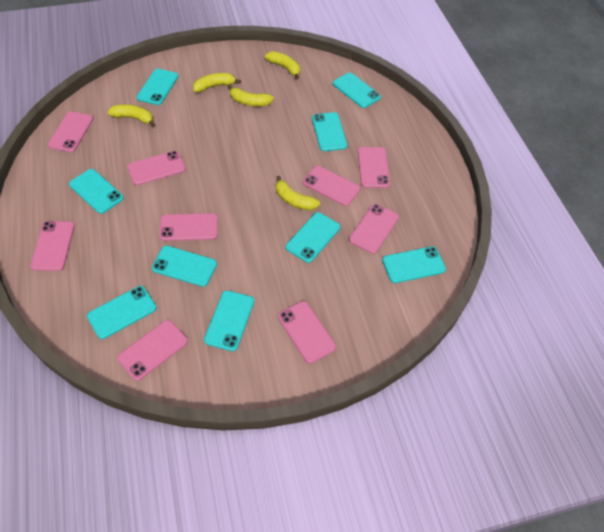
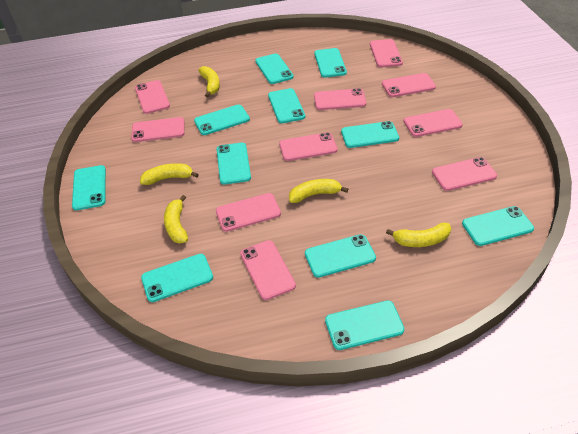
pink phone: 9 -> 10
turquoise phone: 9 -> 11

